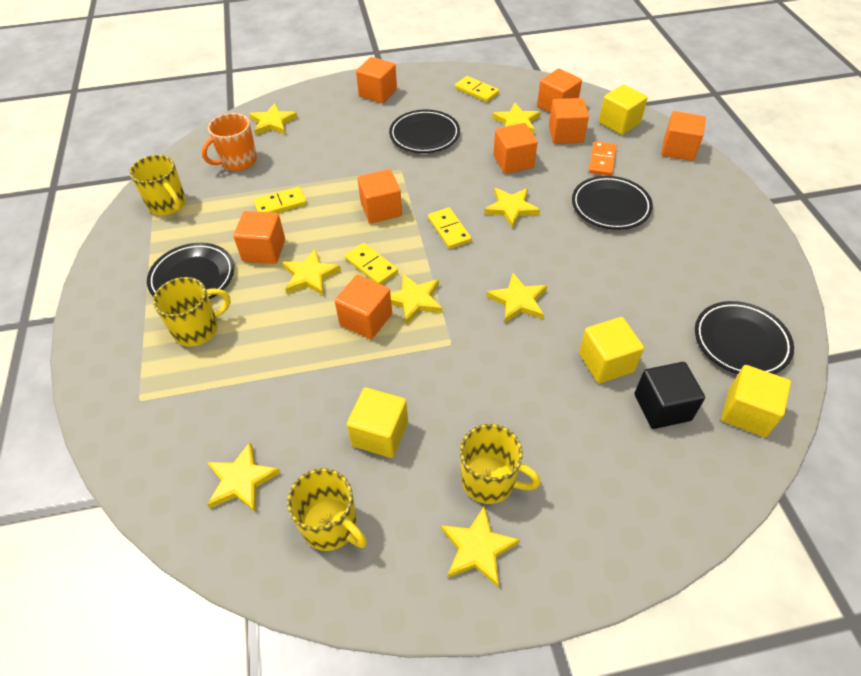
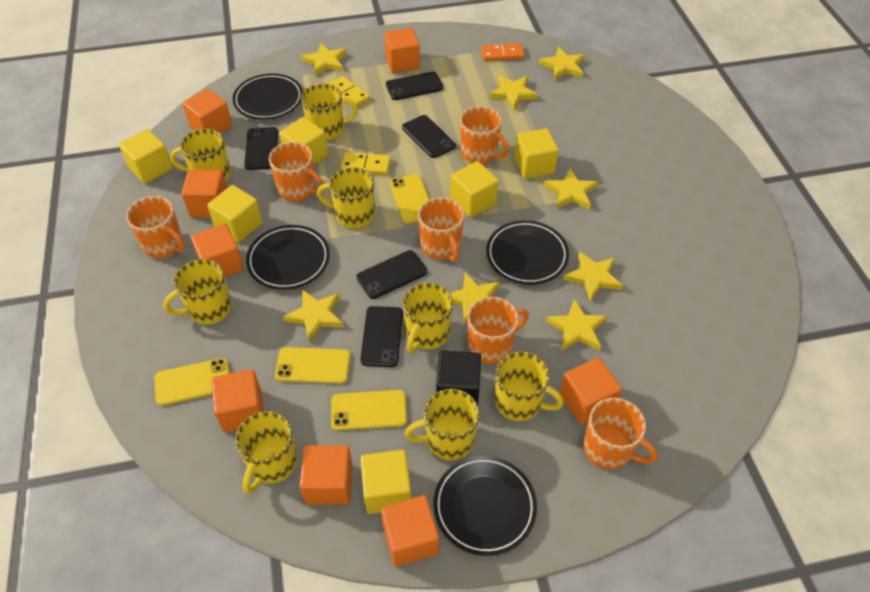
black phone: 0 -> 5
orange mug: 1 -> 6
yellow cube: 4 -> 6
yellow domino: 4 -> 2
yellow mug: 4 -> 8
yellow phone: 0 -> 4

